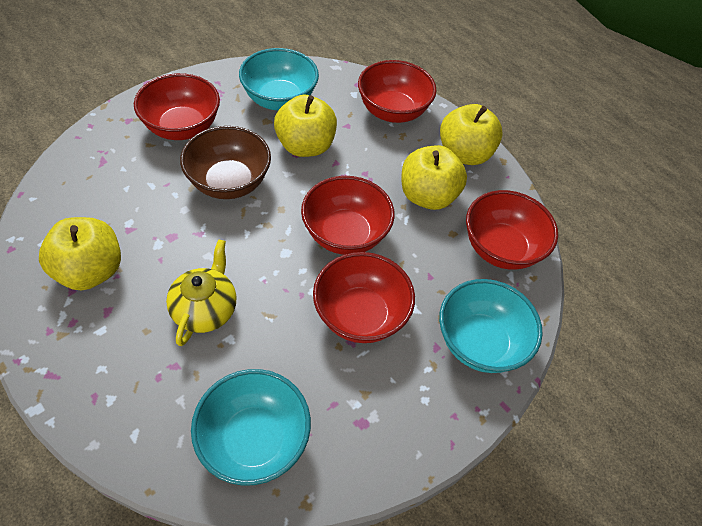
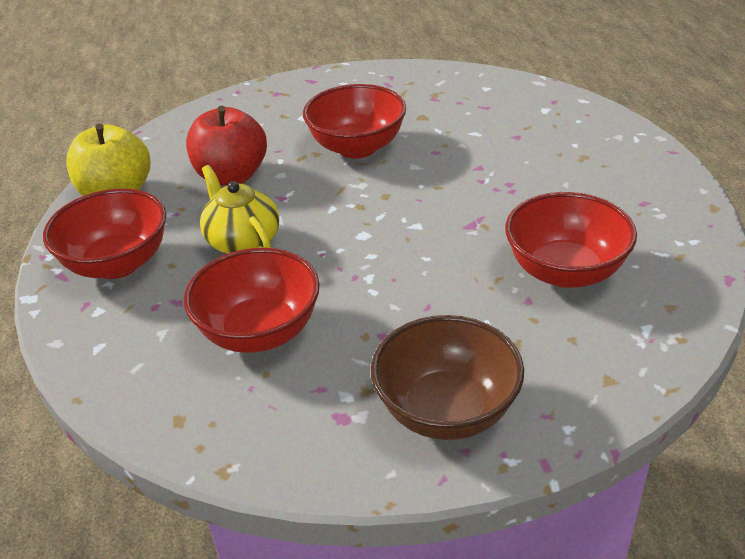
red apple: 0 -> 1
red bowl: 5 -> 4
turquoise bowl: 3 -> 0
yellow apple: 4 -> 1

